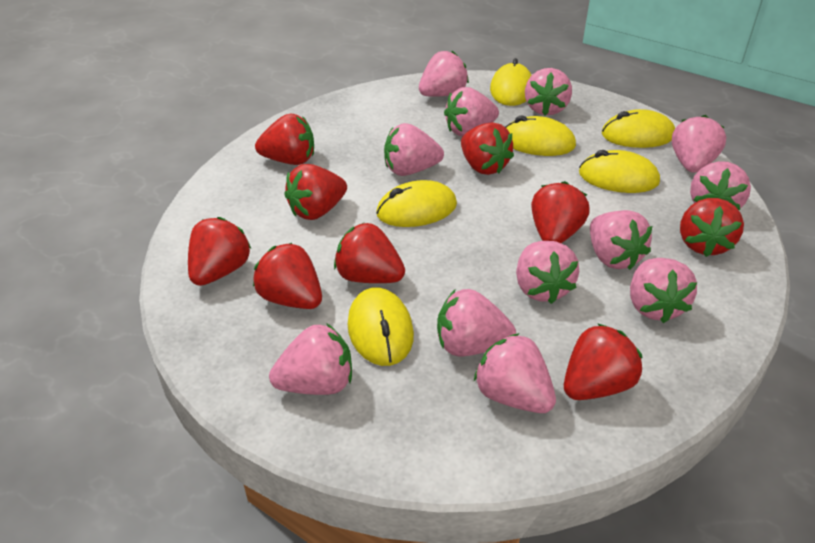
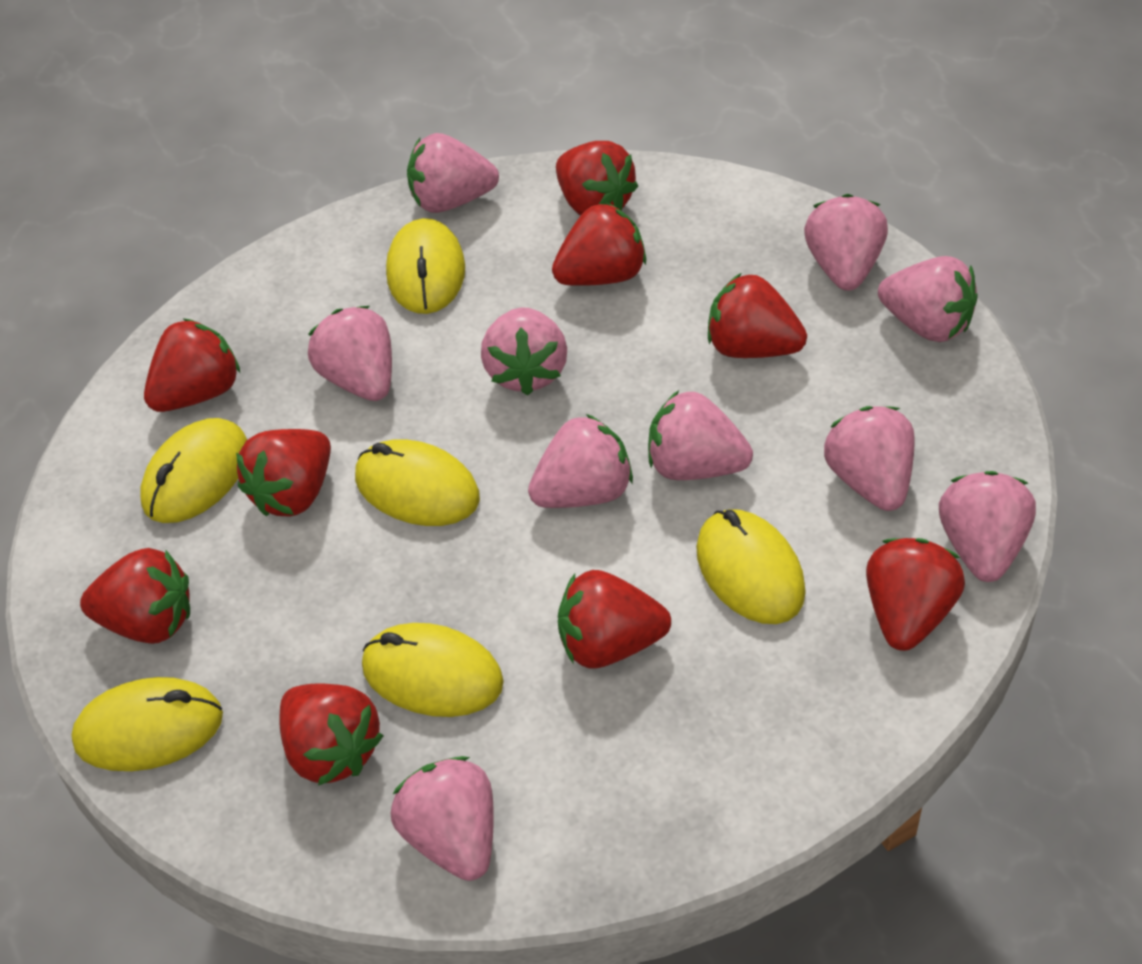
pink strawberry: 12 -> 10

